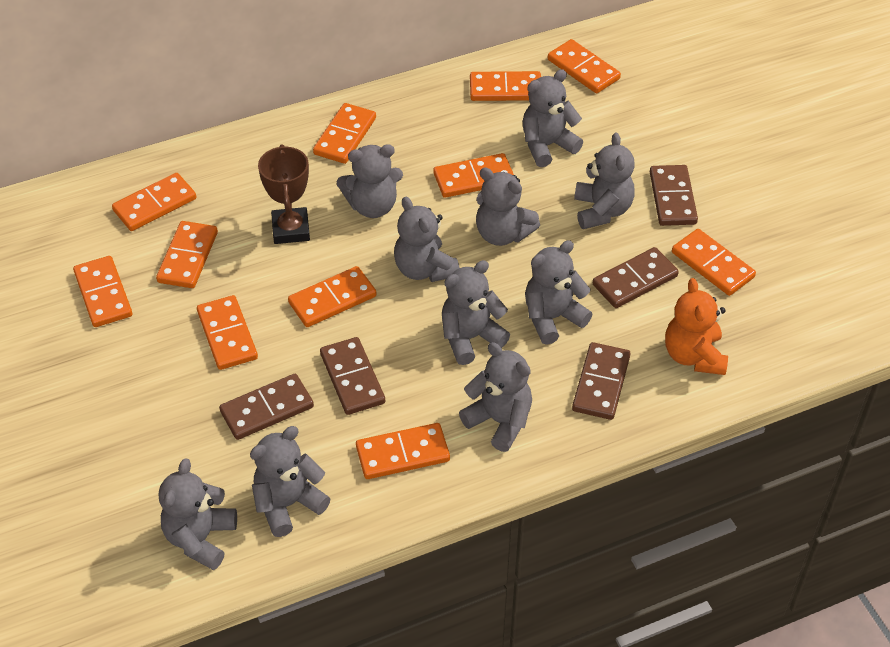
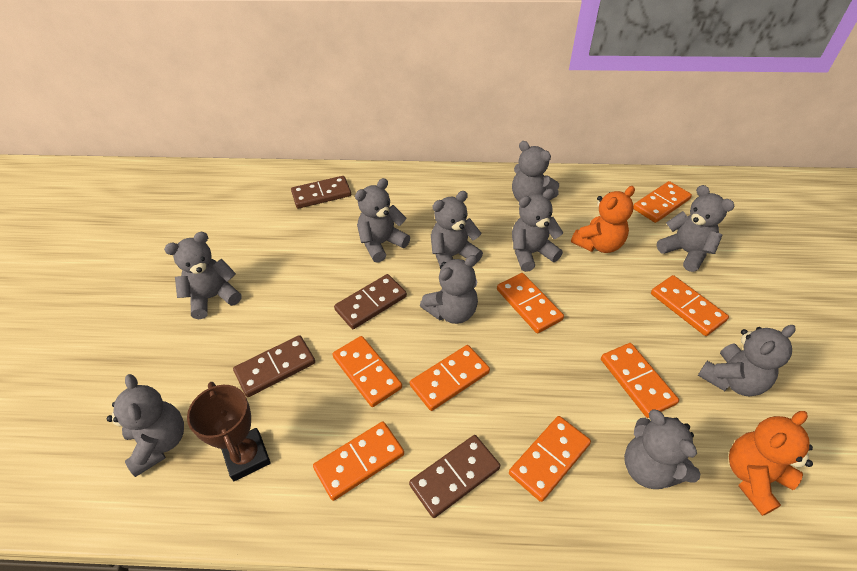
brown domino: 5 -> 4
orange domino: 11 -> 8
orange teddy bear: 1 -> 2

